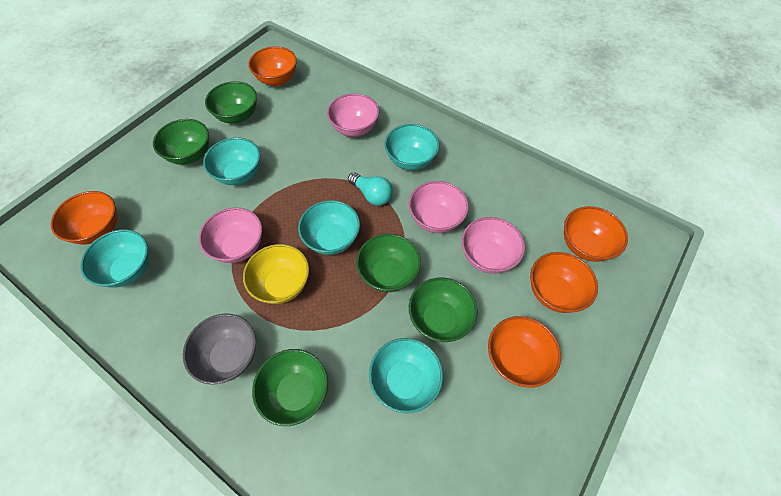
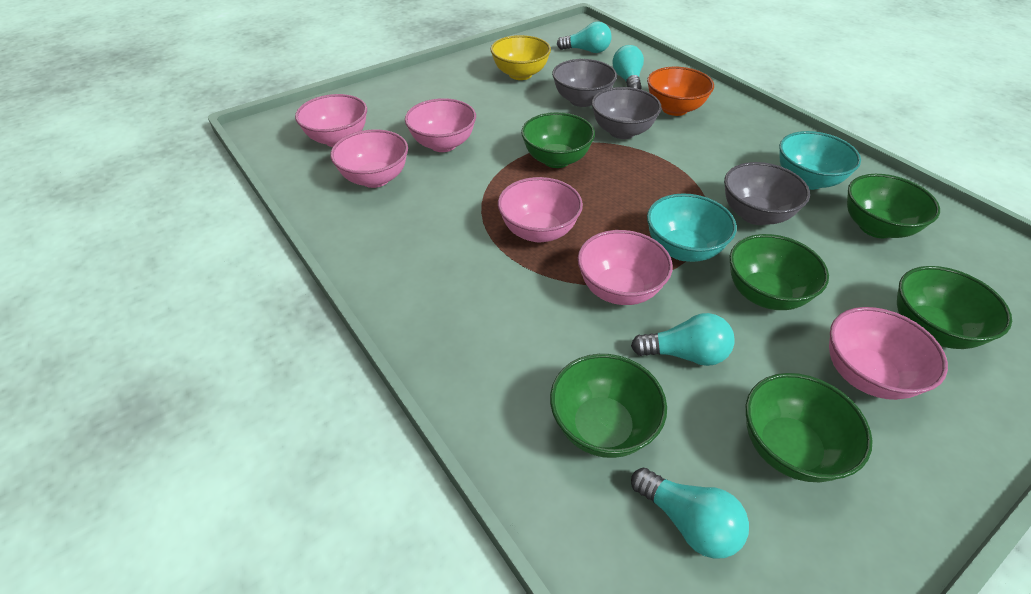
green bowl: 5 -> 6
grey bowl: 1 -> 3
orange bowl: 5 -> 1
pink bowl: 4 -> 6
turquoise bowl: 5 -> 2
turquoise light bulb: 1 -> 4

